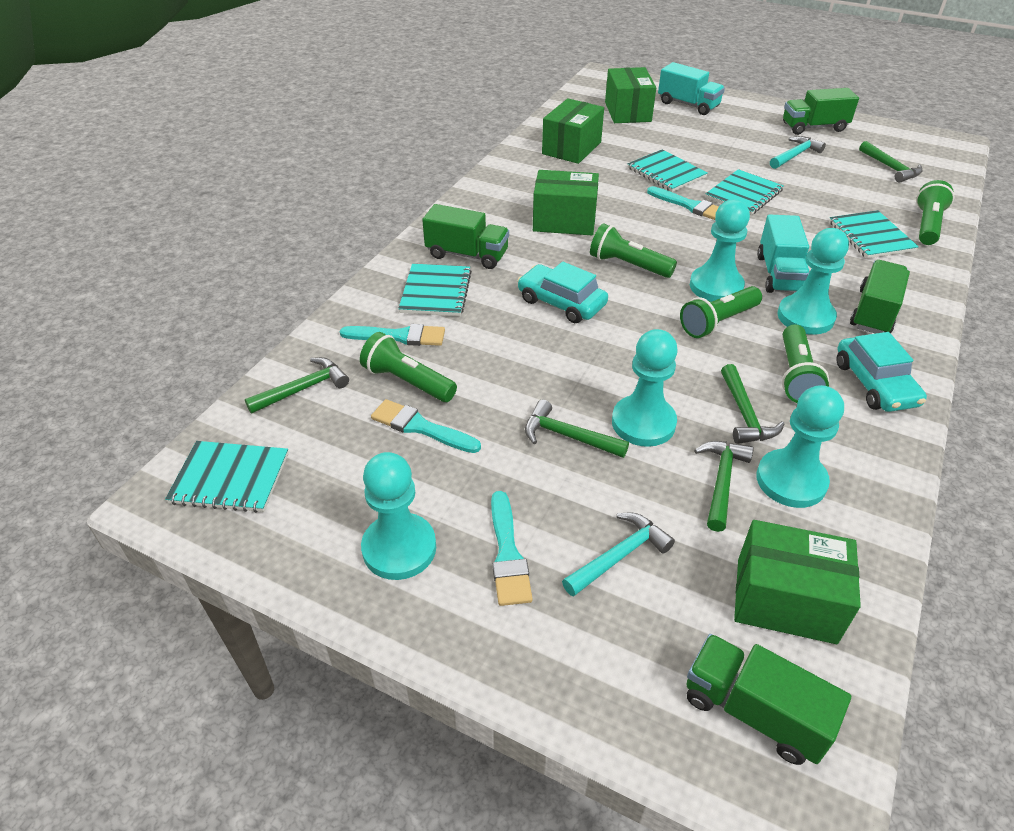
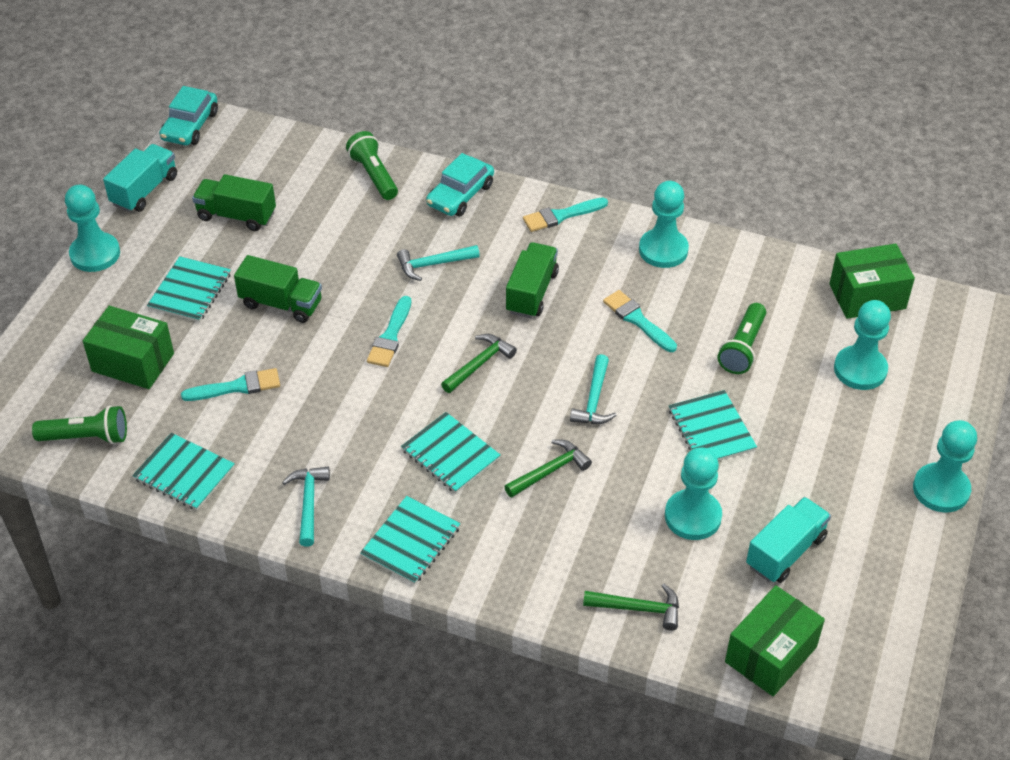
green box: 4 -> 3
green flashlight: 5 -> 3
green hammer: 5 -> 3
green truck: 4 -> 3
turquoise hammer: 2 -> 3

